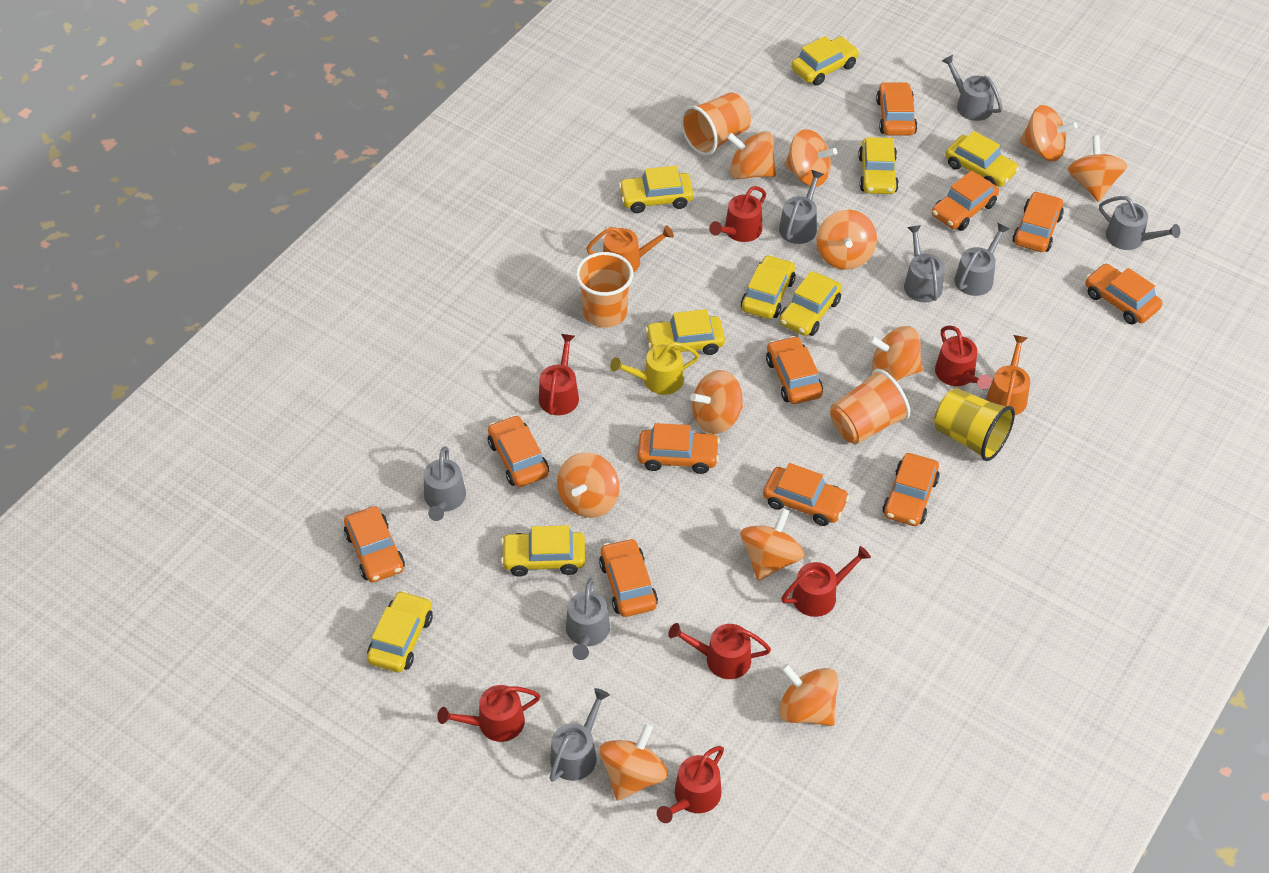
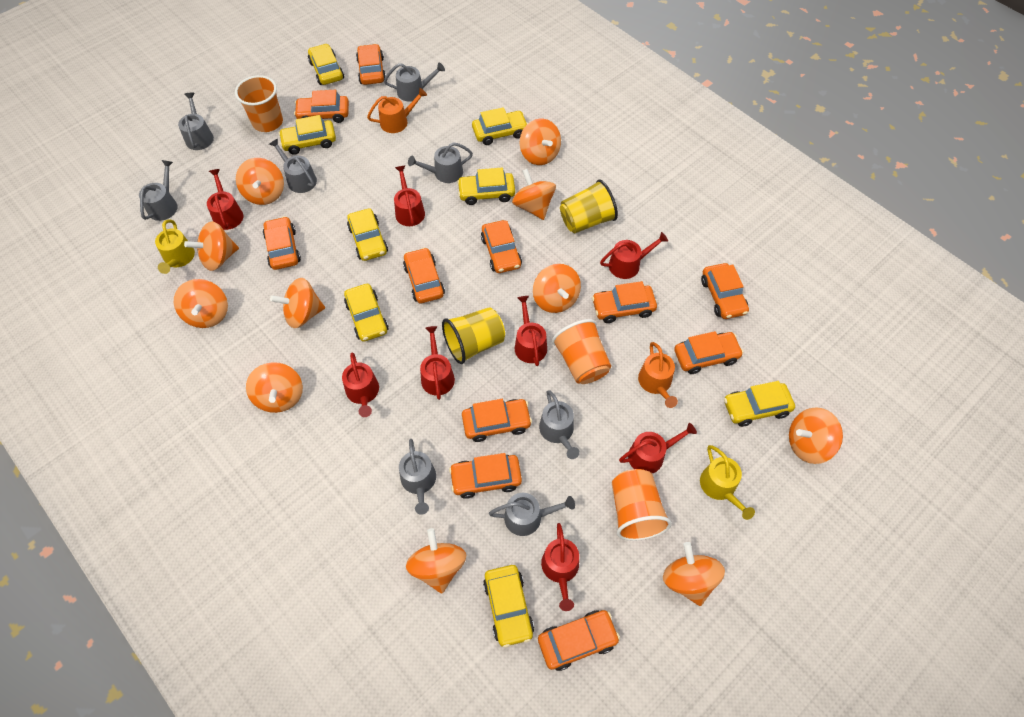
red watering can: 7 -> 8
yellow car: 9 -> 8
yellow cup: 1 -> 2
yellow watering can: 1 -> 2

